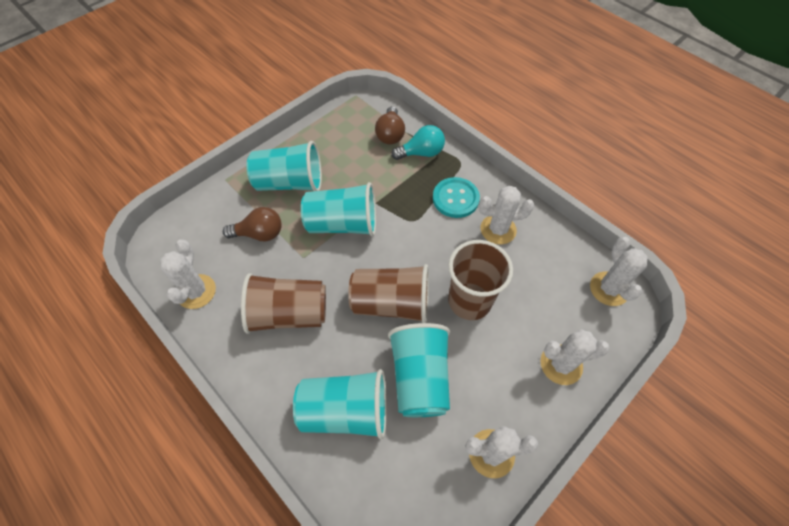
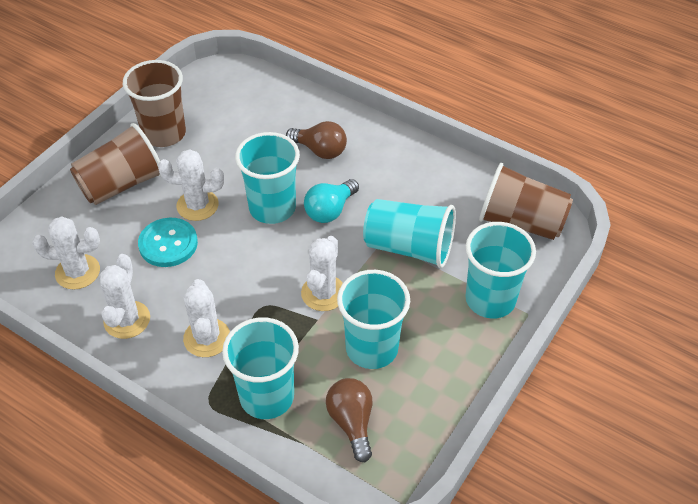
turquoise cup: 4 -> 5

